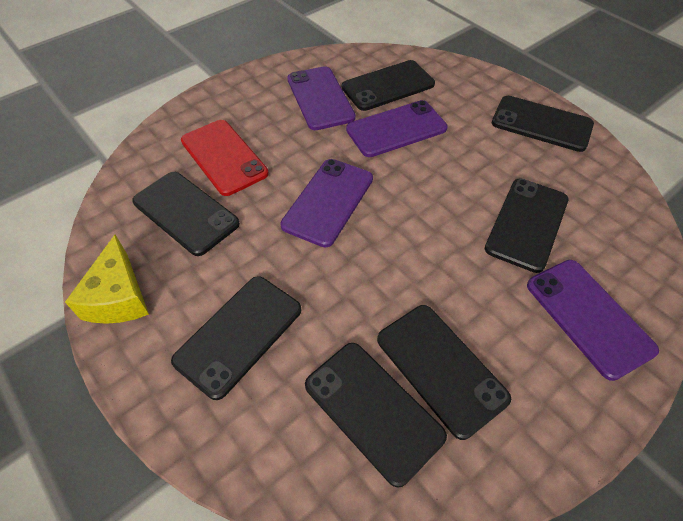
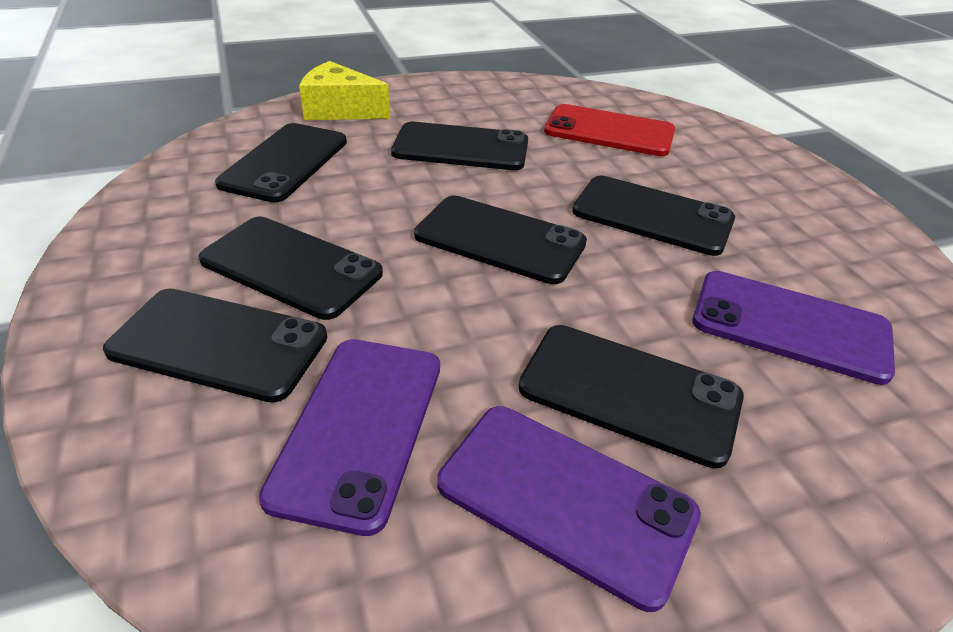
purple phone: 4 -> 3

